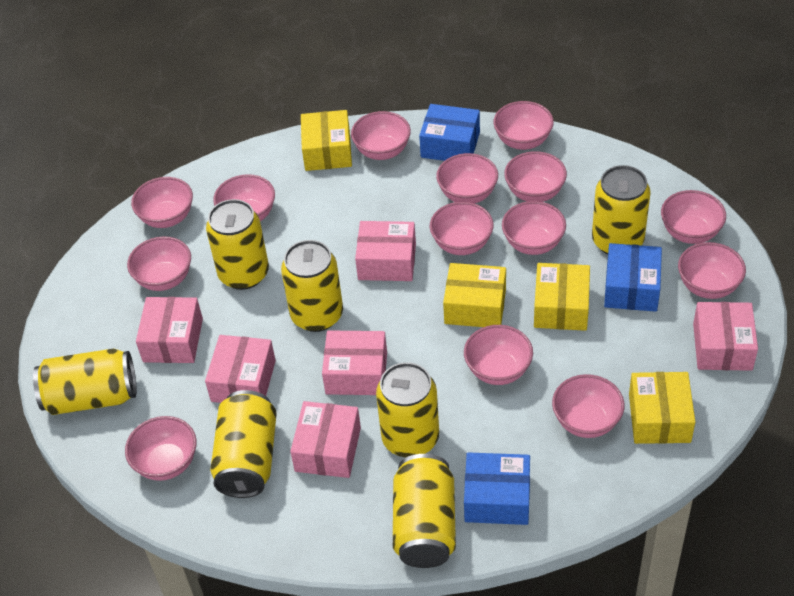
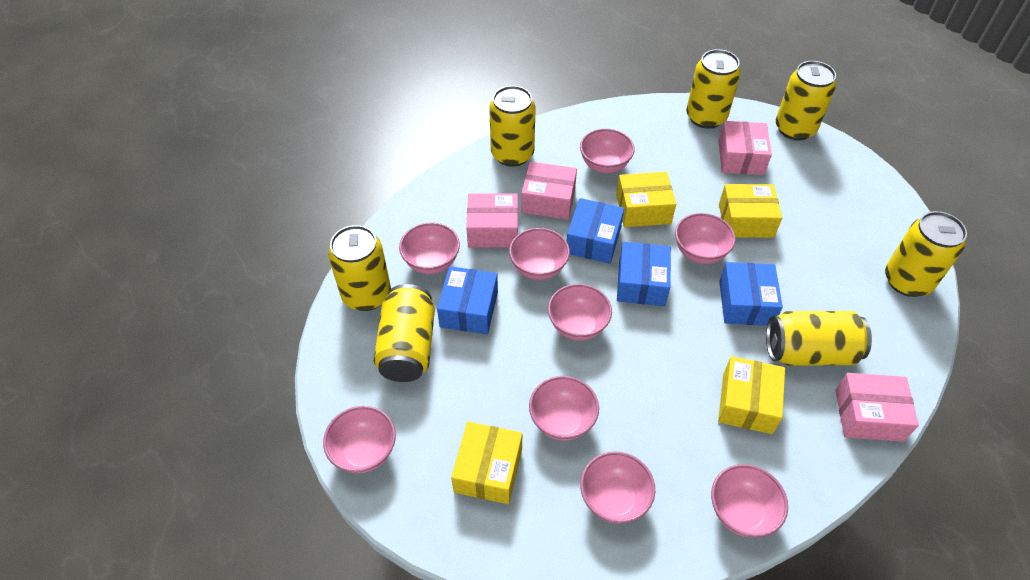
blue box: 3 -> 4
pink bowl: 14 -> 9
pink box: 6 -> 4

